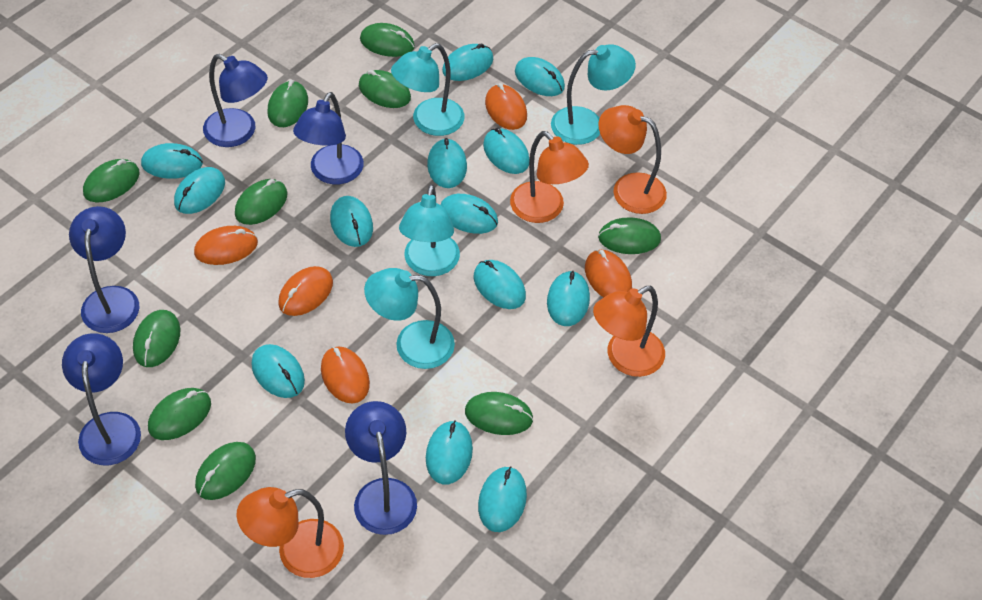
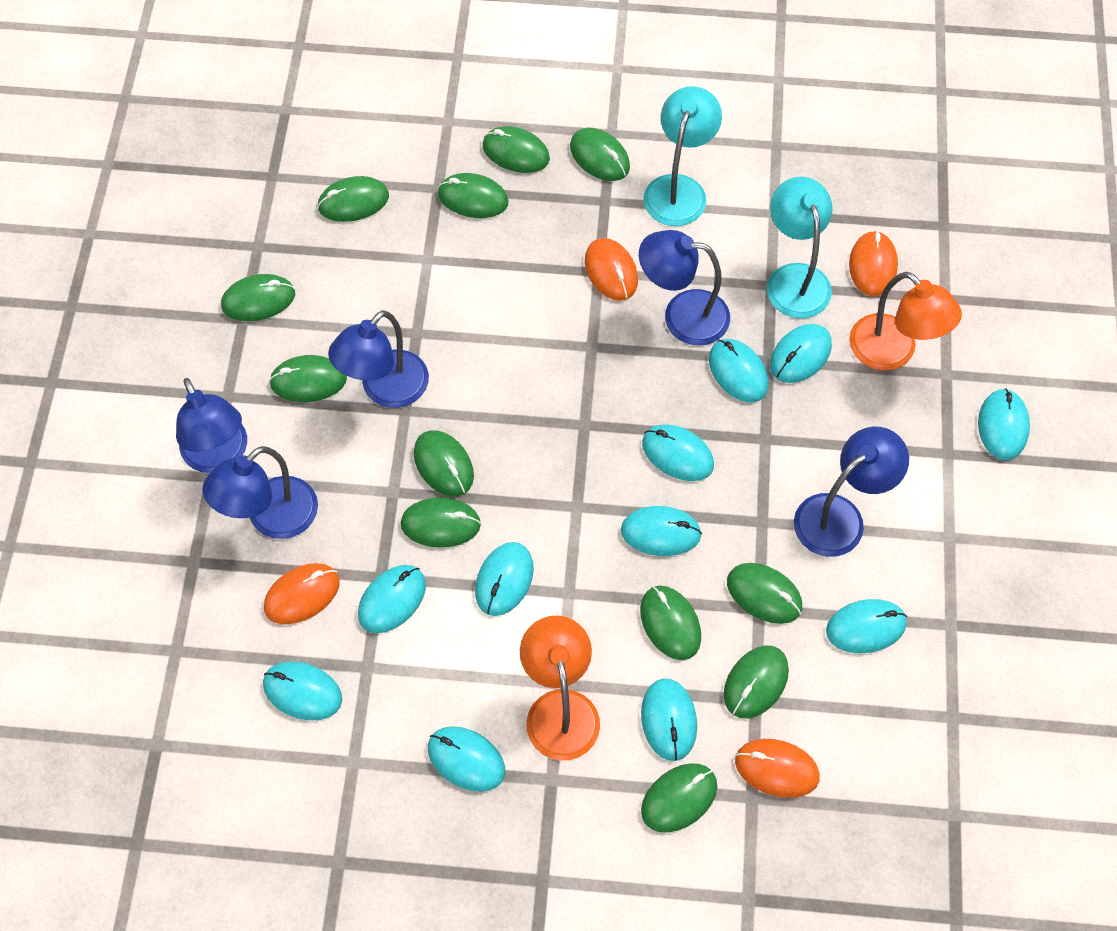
green mouse: 10 -> 12
orange lamp: 4 -> 2
orange mouse: 5 -> 4
turquoise lamp: 4 -> 2
turquoise mouse: 13 -> 11

